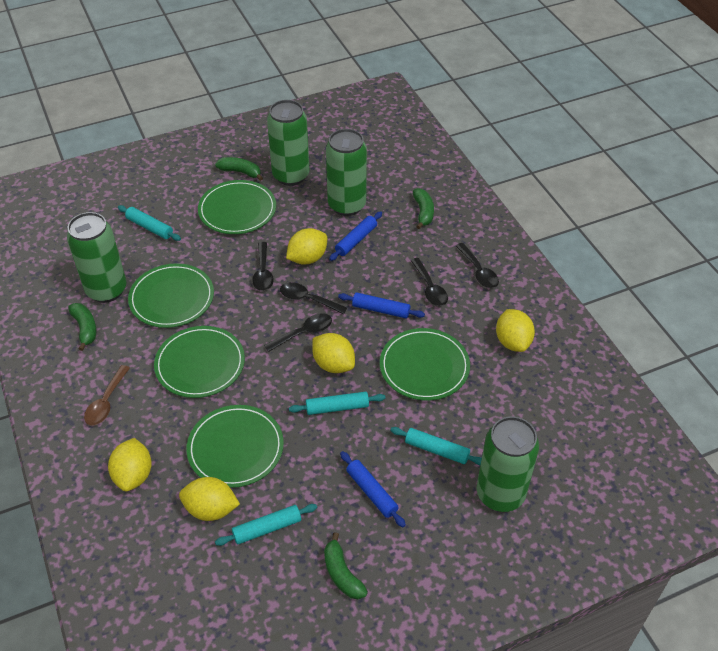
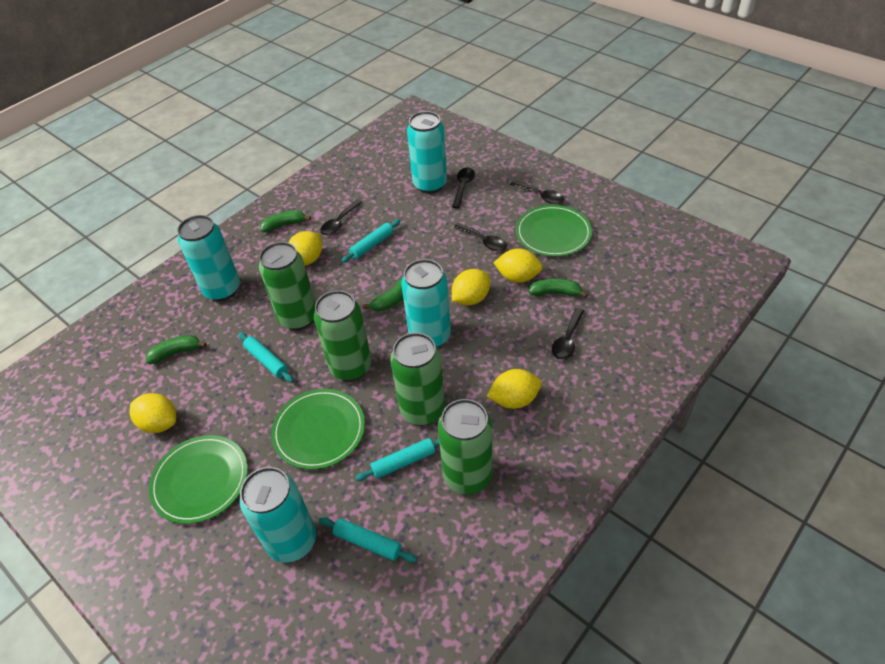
blue rolling pin: 3 -> 0
brown spoon: 1 -> 0
green plate: 5 -> 3
turquoise can: 0 -> 4

